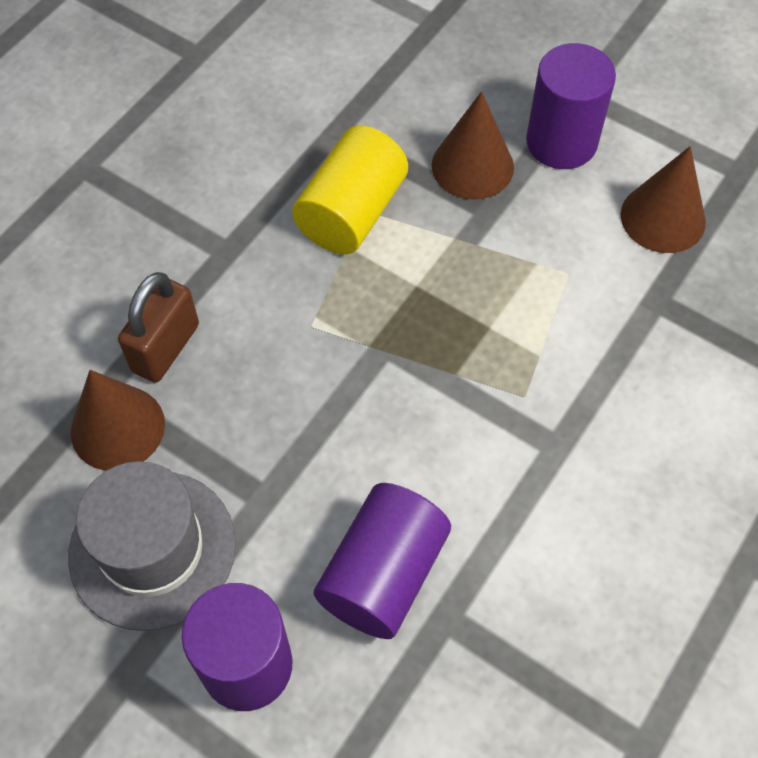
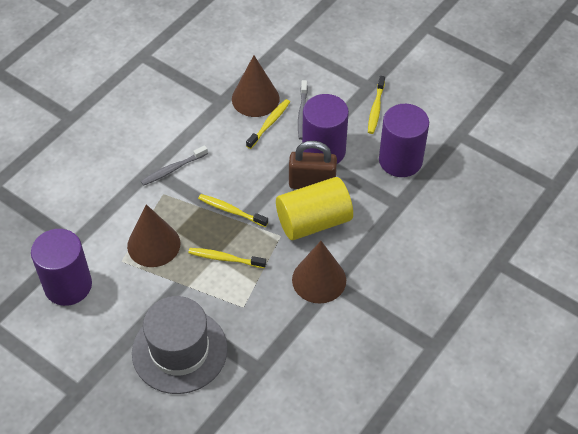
grey toothbrush: 0 -> 2
yellow toothbrush: 0 -> 4

